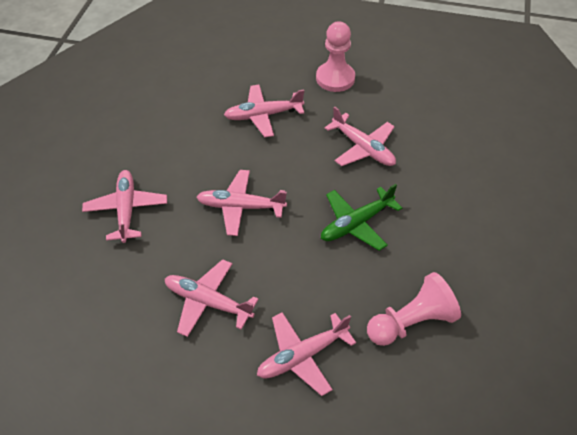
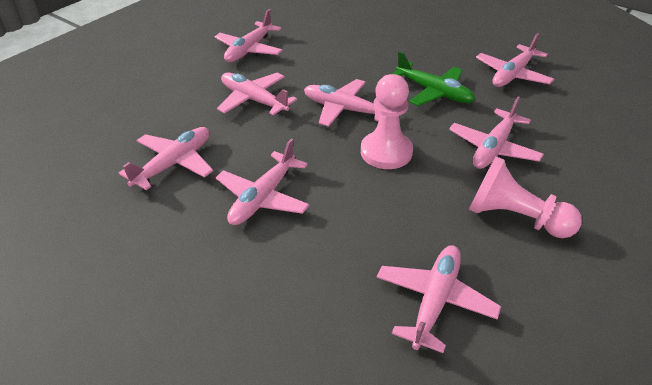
pink plane: 6 -> 8

